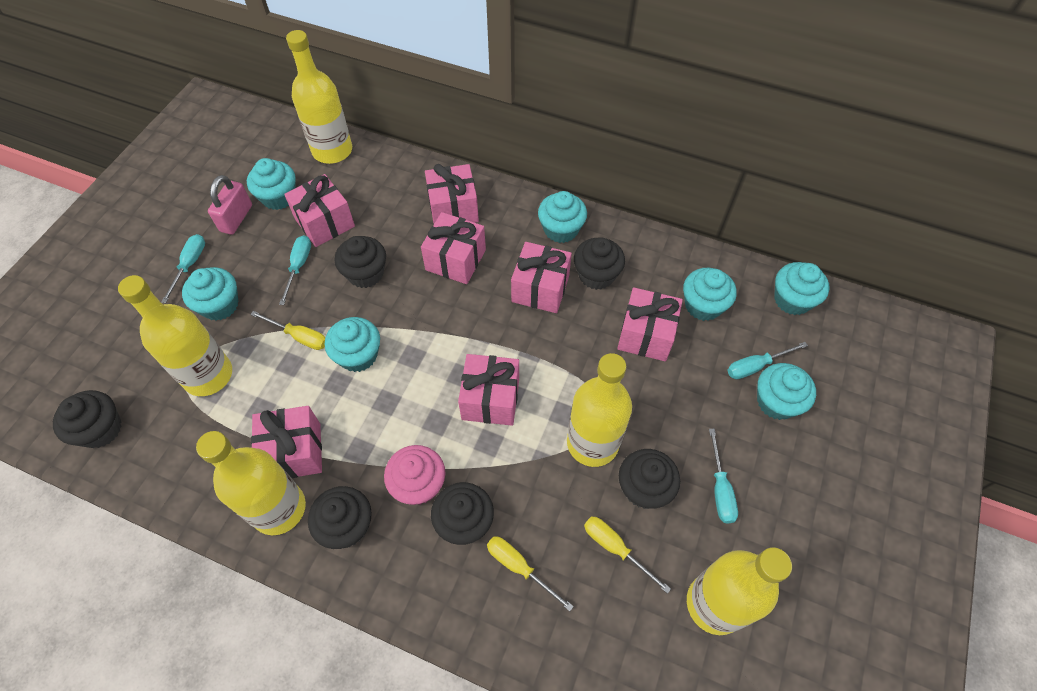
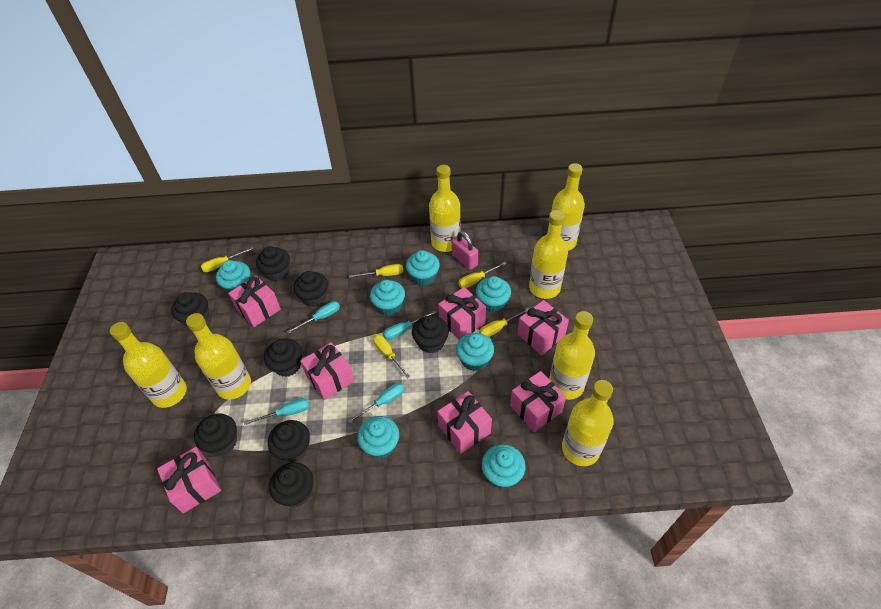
black cupcake: 6 -> 8
pink cupcake: 1 -> 0
yellow bottle: 5 -> 7
yellow screwdriver: 3 -> 5

